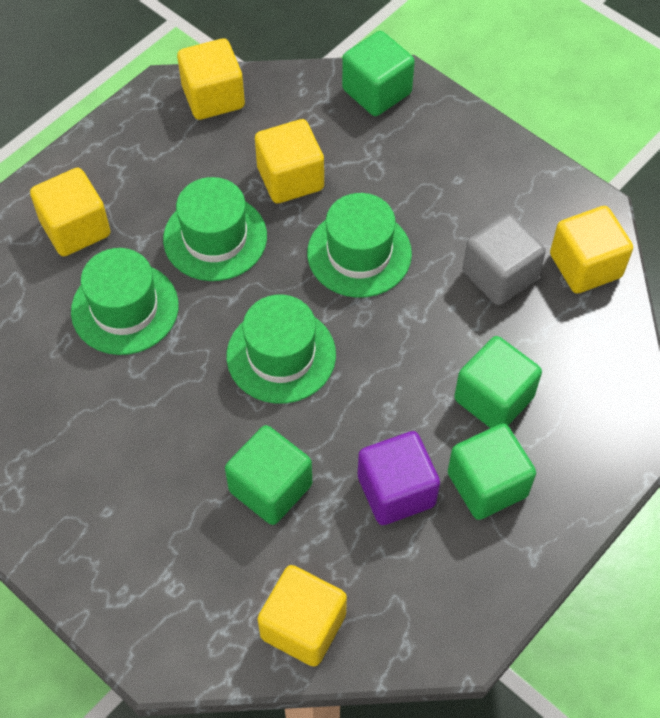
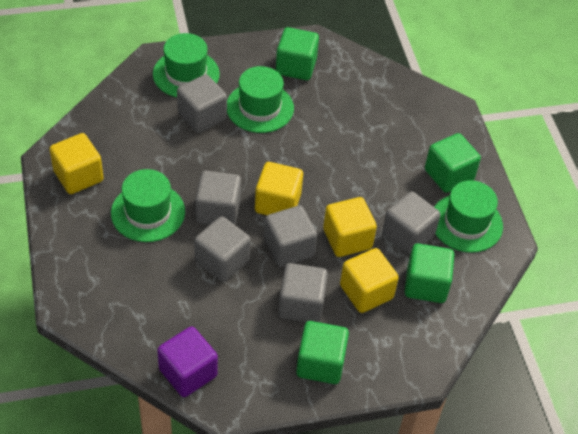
grey cube: 1 -> 6
yellow cube: 5 -> 4

